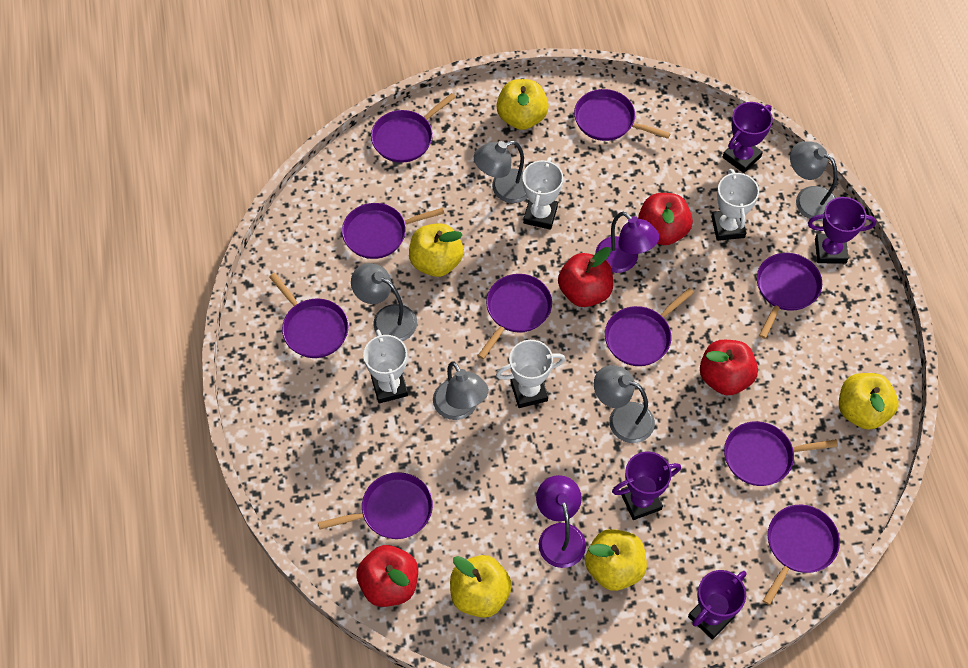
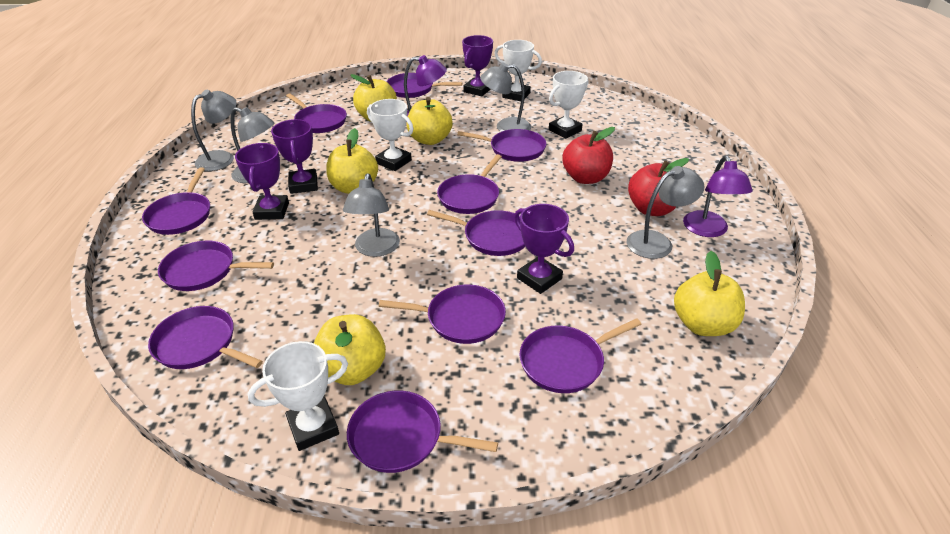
purple pan: 10 -> 11
red apple: 4 -> 2

